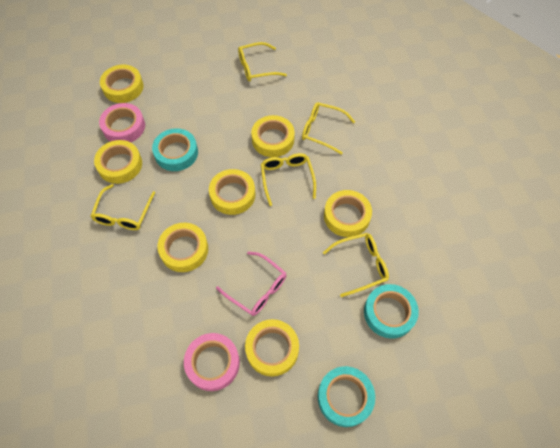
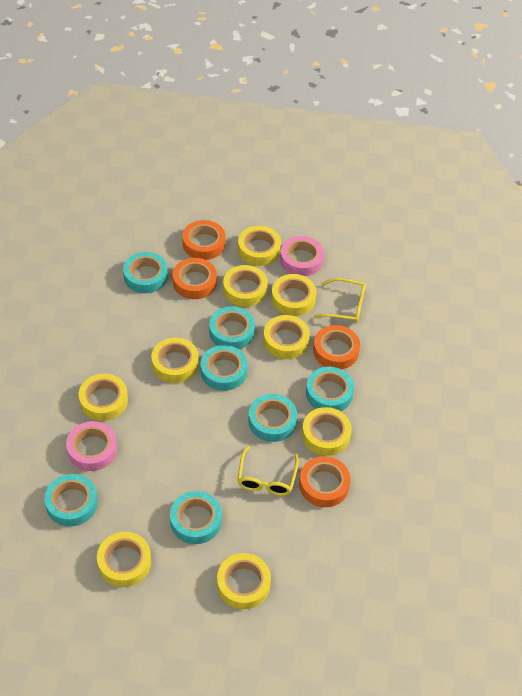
orange tape: 0 -> 4
pink glasses: 1 -> 0
turquoise tape: 3 -> 7
yellow glasses: 5 -> 2
yellow tape: 7 -> 9

